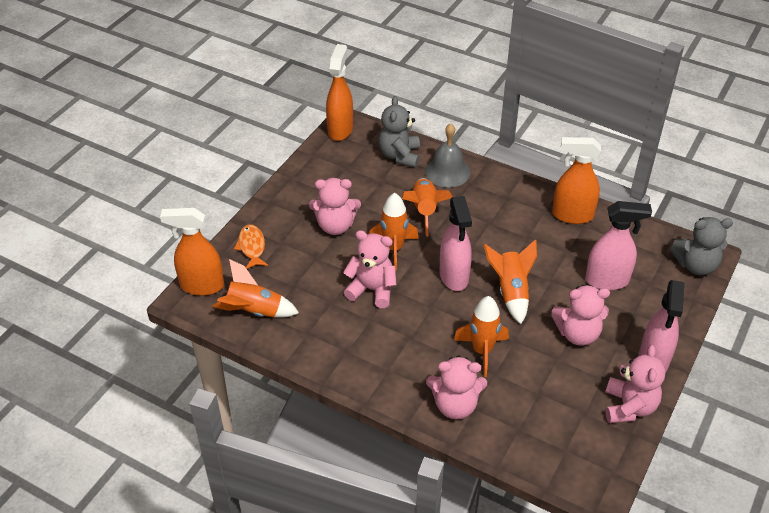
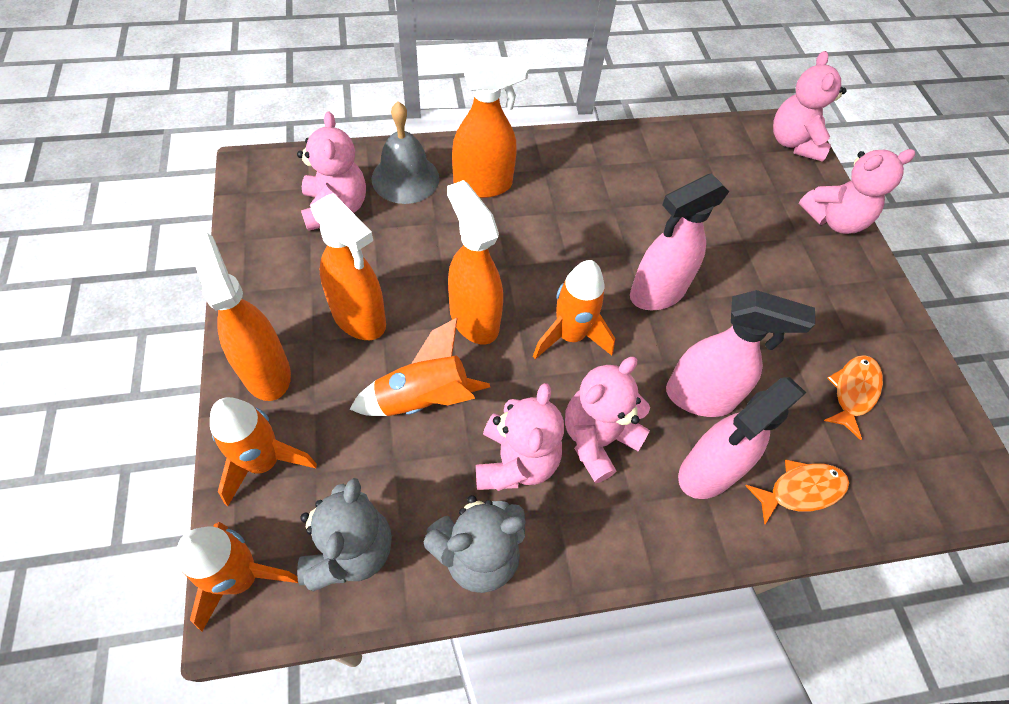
orange fish: 1 -> 2
orange rocket: 5 -> 4
orange spray bottle: 3 -> 4

